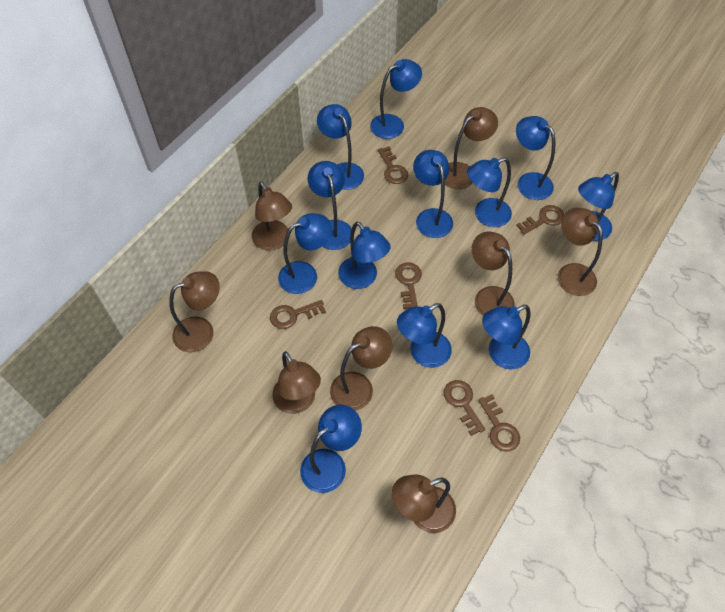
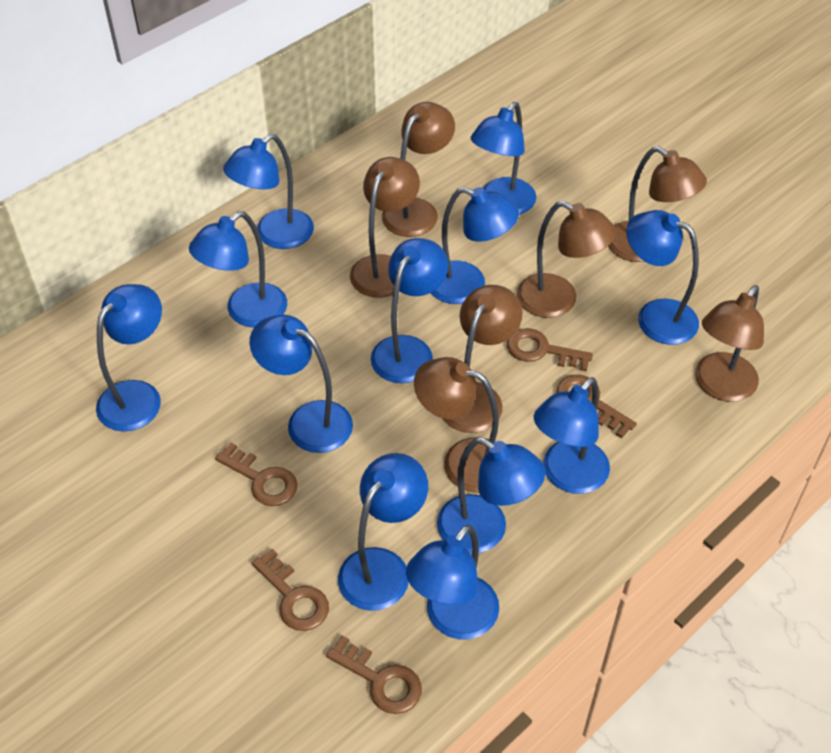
brown key: 6 -> 5
brown lamp: 8 -> 7

